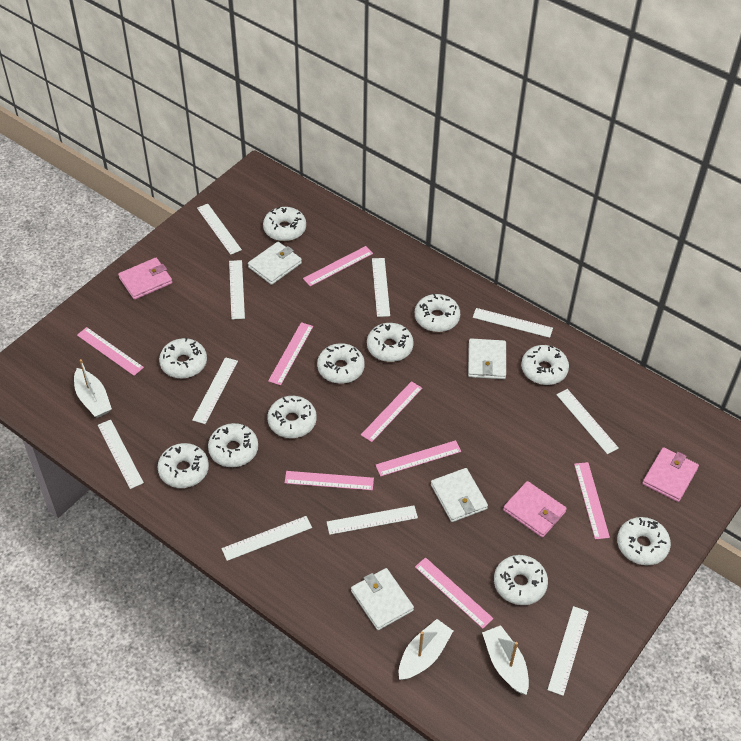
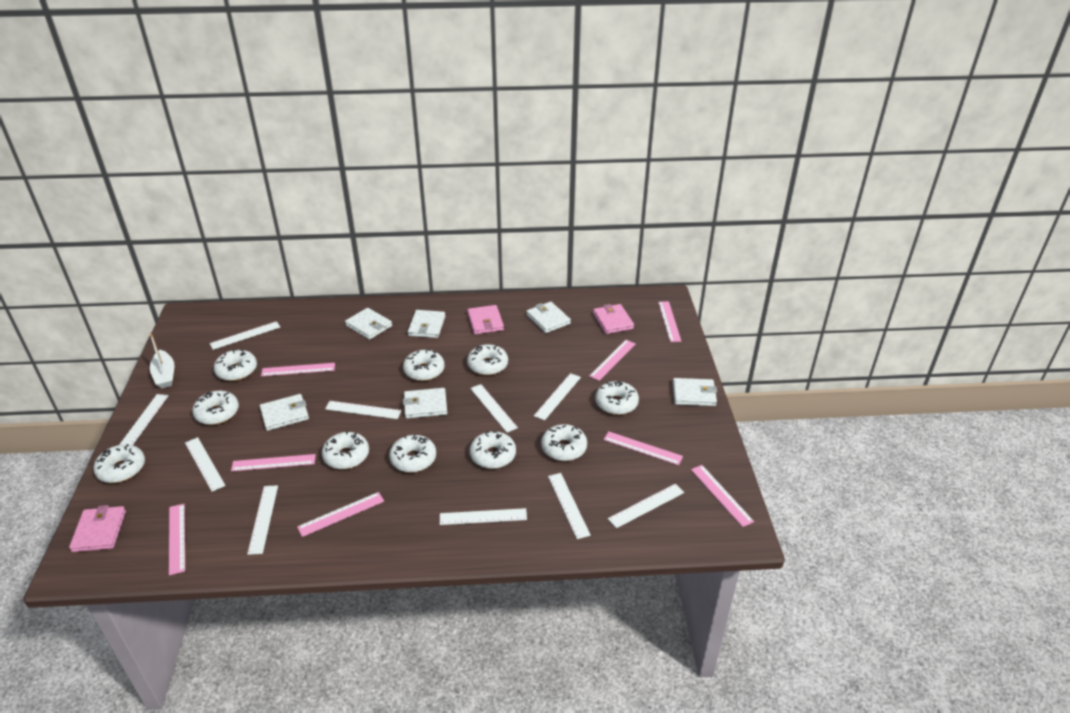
white boat: 3 -> 1
white donut: 11 -> 10
white wallet: 4 -> 6

